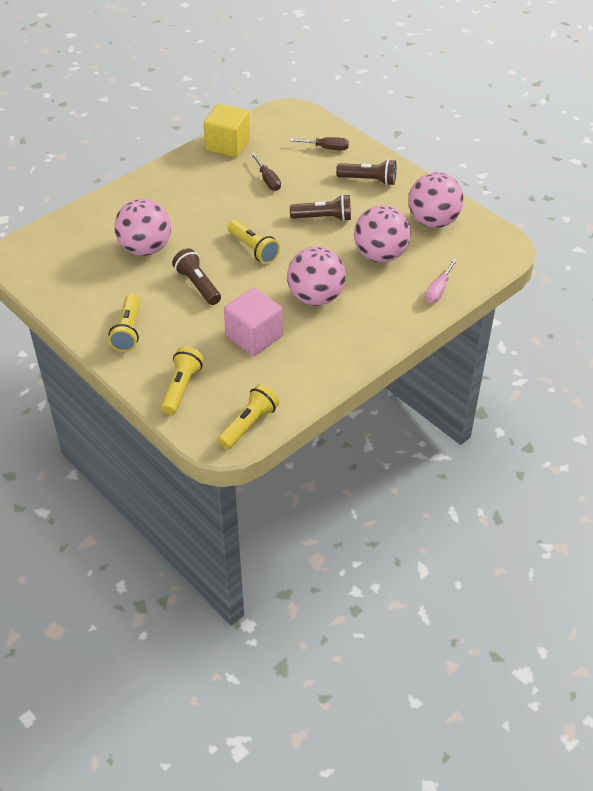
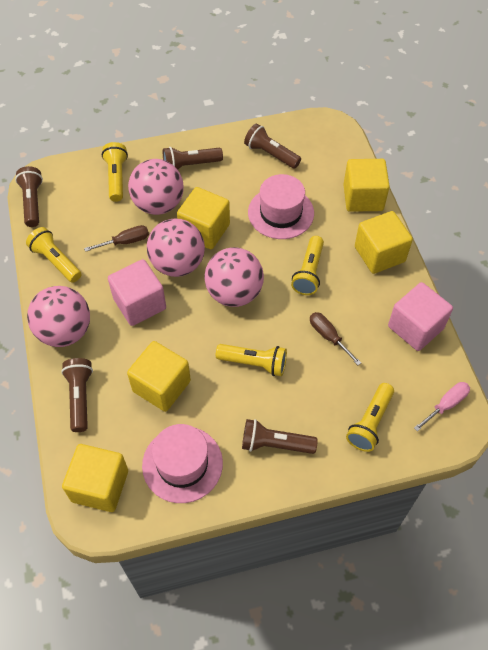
brown flashlight: 3 -> 5
pink cube: 1 -> 2
pink hat: 0 -> 2
yellow cube: 1 -> 5
yellow flashlight: 4 -> 5

